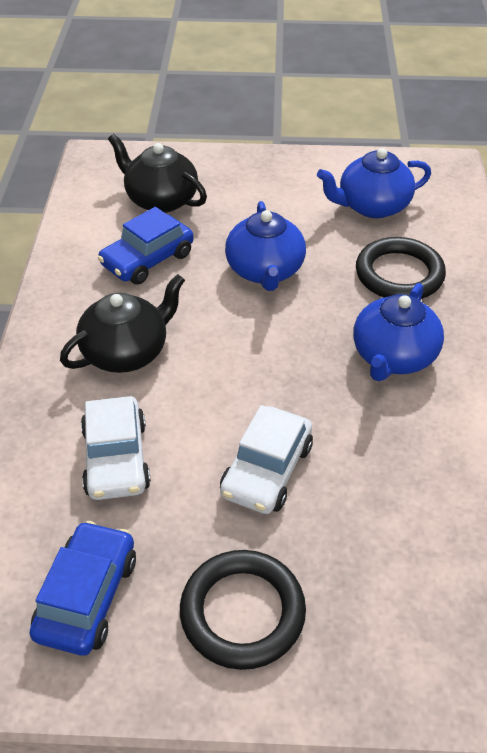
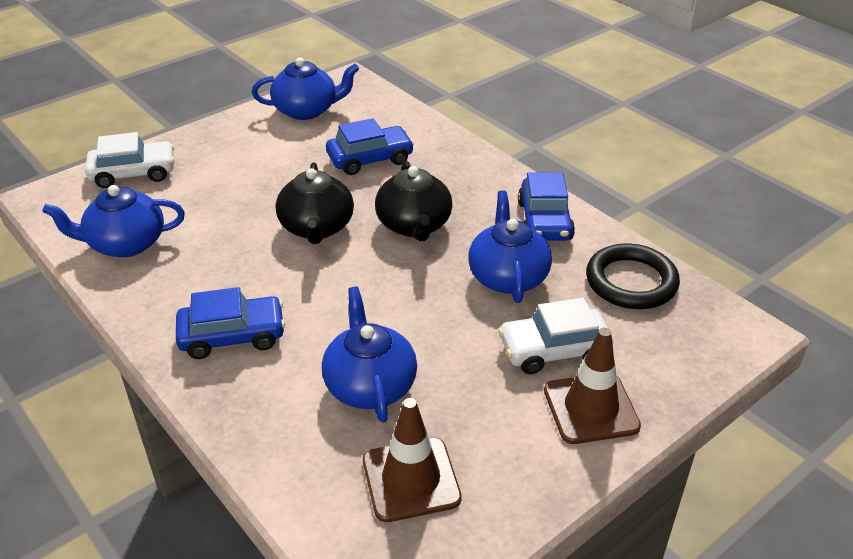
black ring: 2 -> 1
blue car: 2 -> 3
blue teapot: 3 -> 4
brown traffic cone: 0 -> 2

